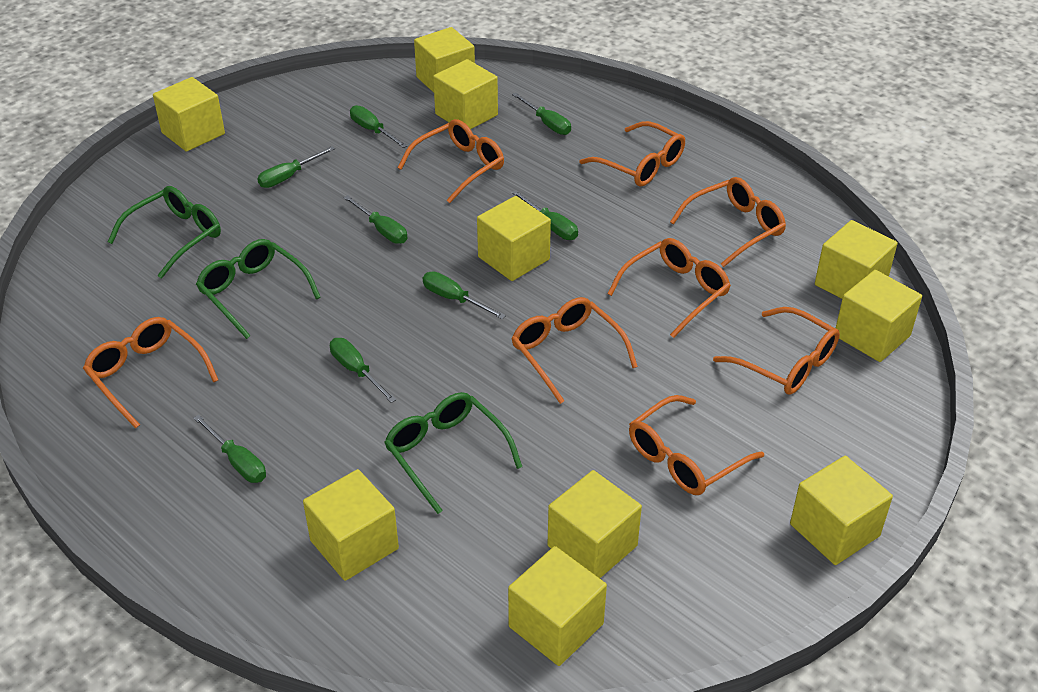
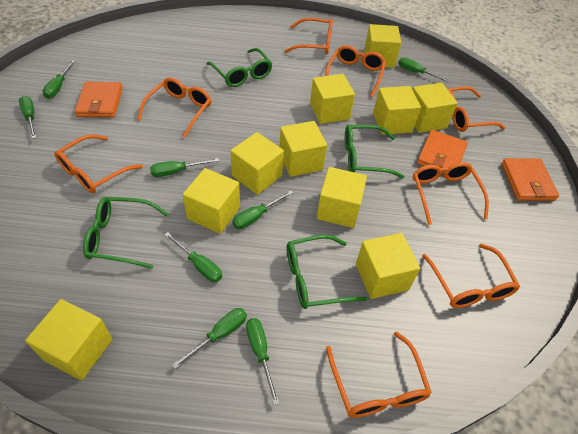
green glasses: 3 -> 4
orange wallet: 0 -> 3

